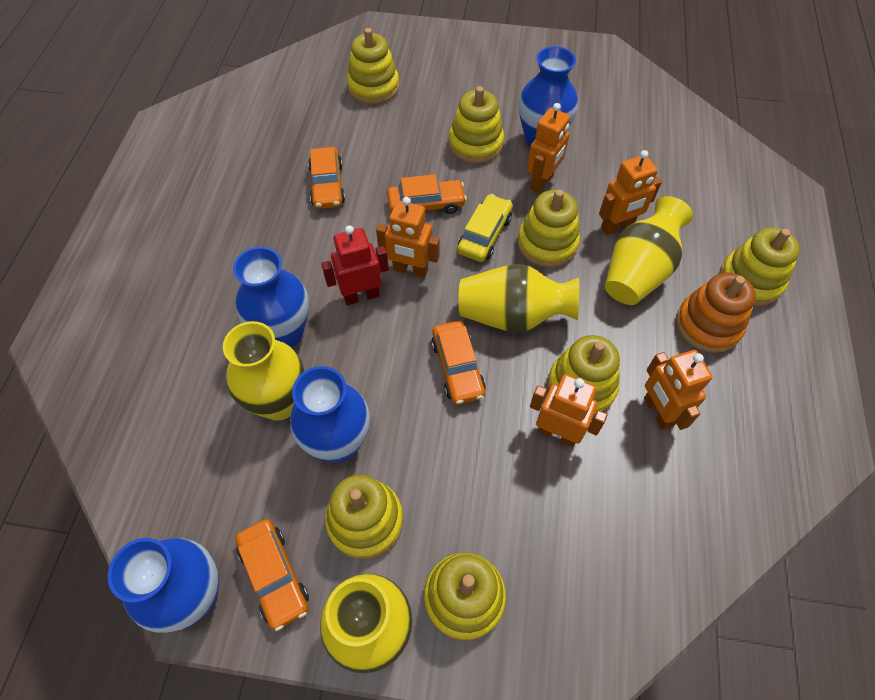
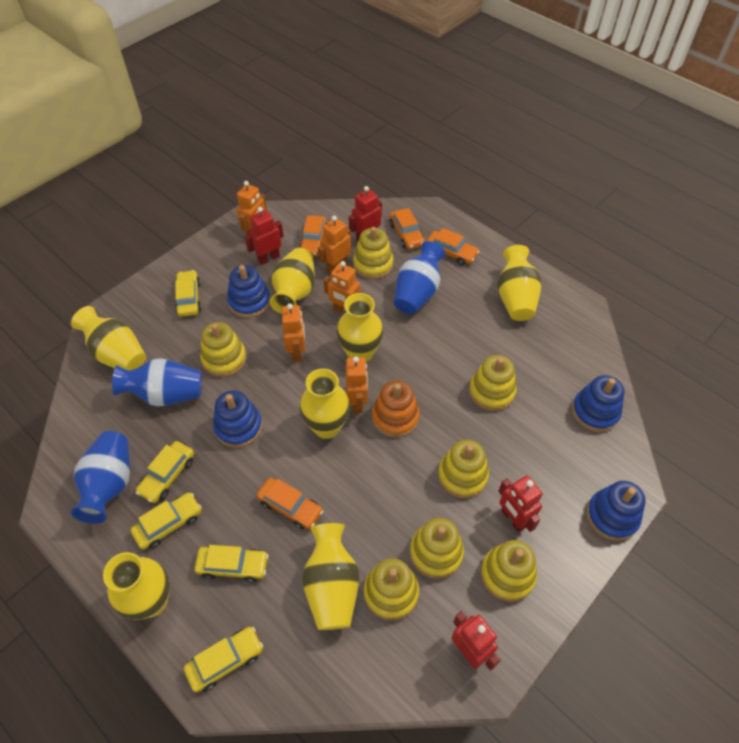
blue stacking toy: 0 -> 4
blue vase: 4 -> 3
red robot: 1 -> 4
yellow car: 1 -> 5
yellow vase: 4 -> 7

